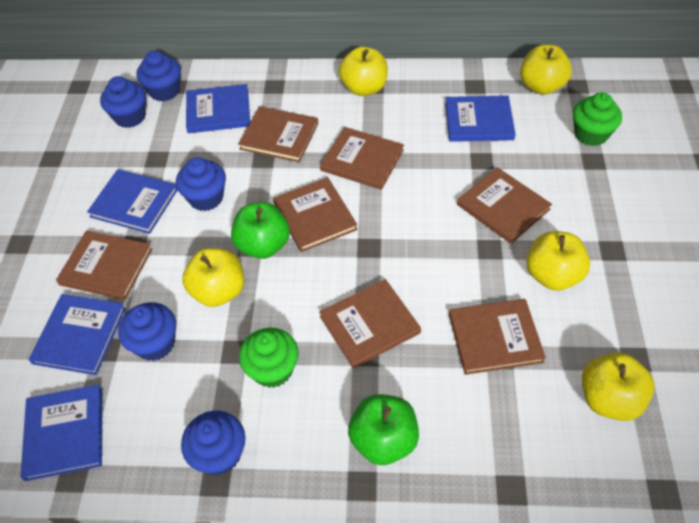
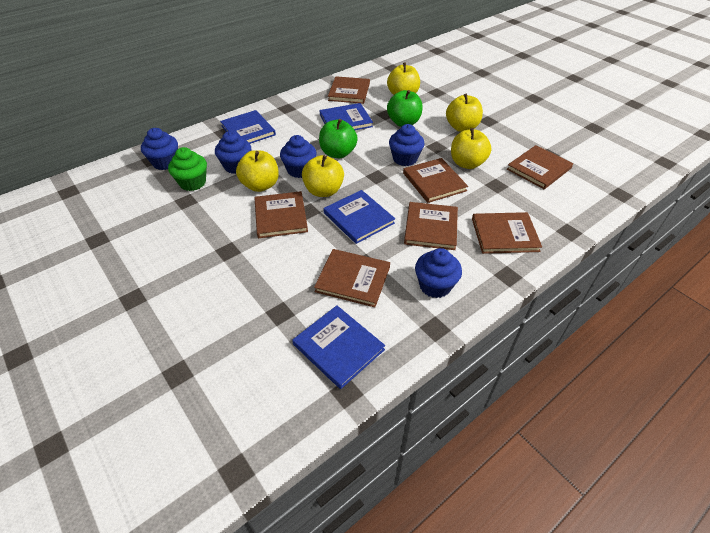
blue book: 5 -> 4
green cupcake: 2 -> 1

